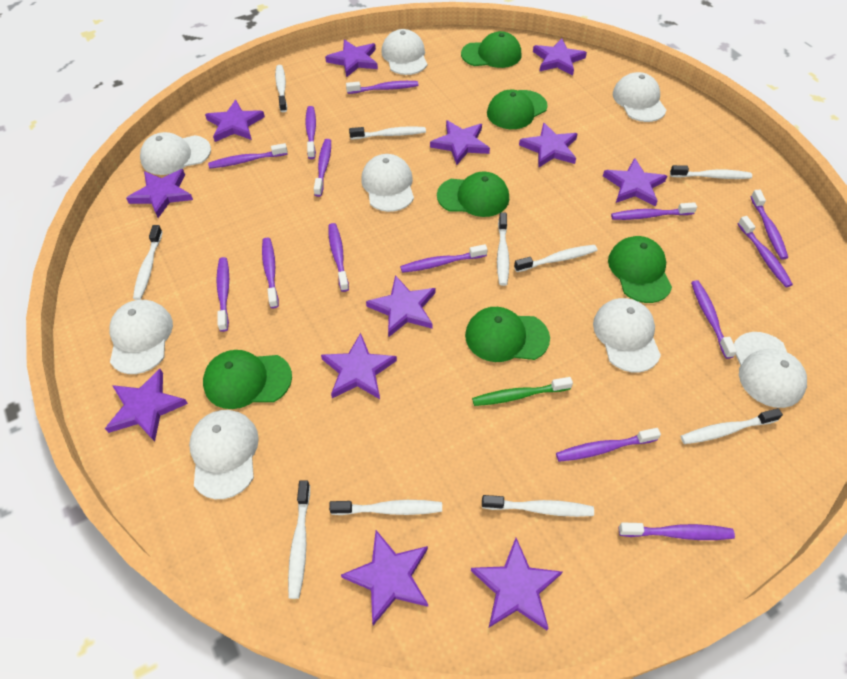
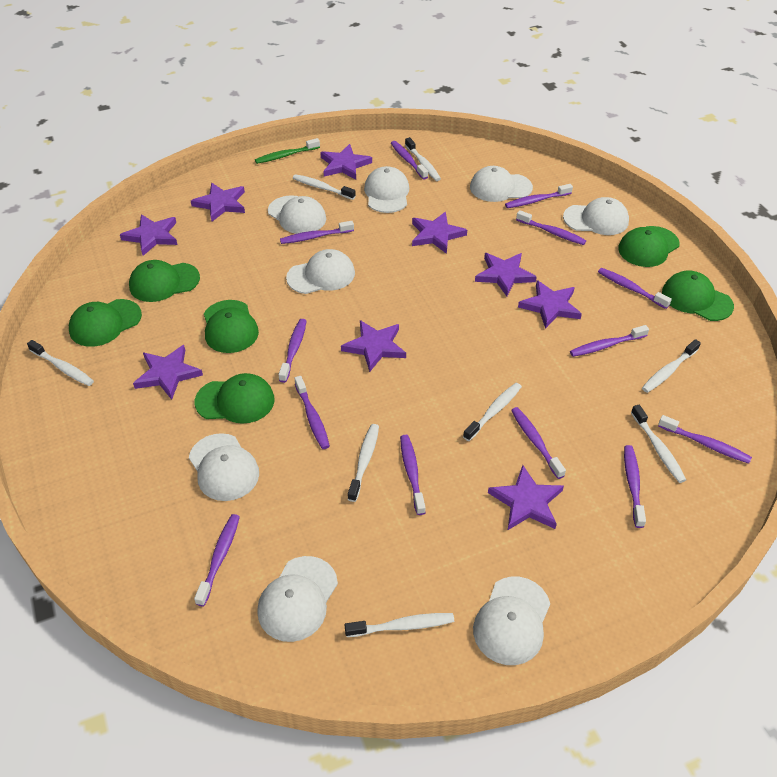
purple star: 12 -> 9
purple toothbrush: 14 -> 13
white toothbrush: 10 -> 8

